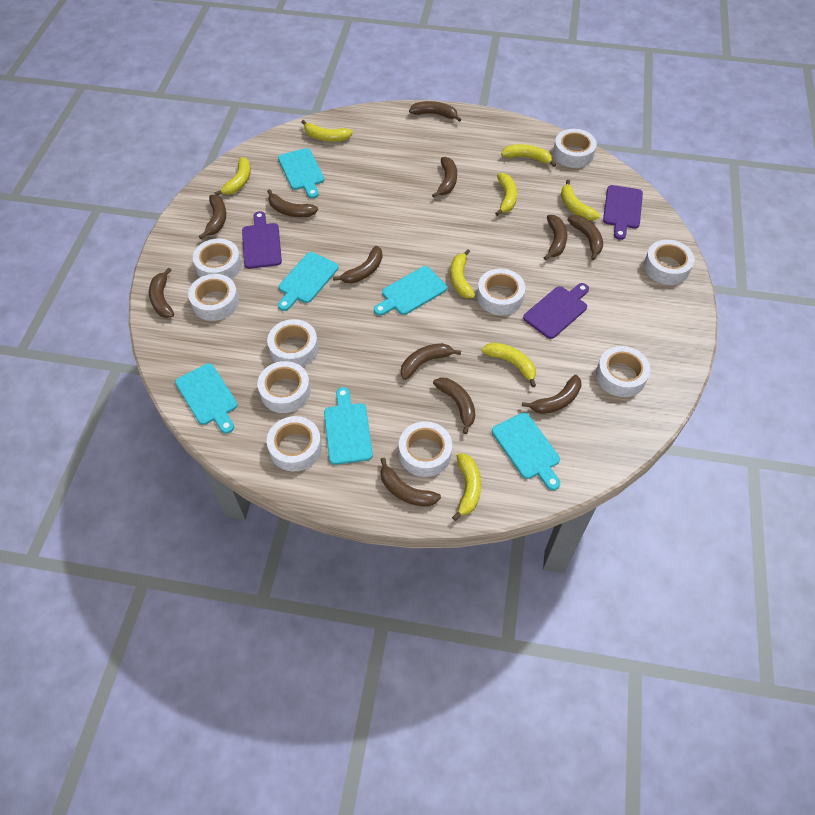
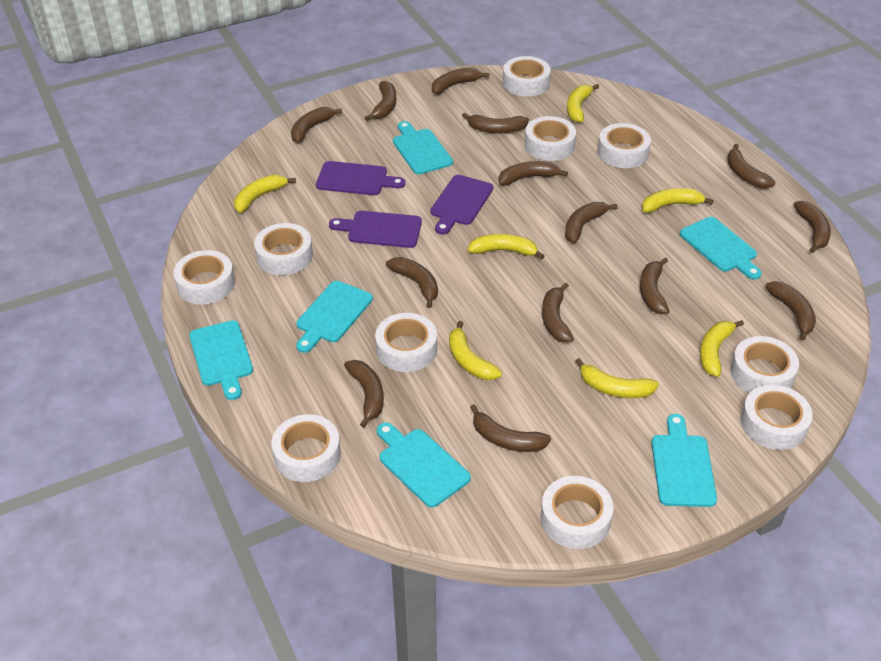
brown banana: 12 -> 14
yellow banana: 8 -> 7

